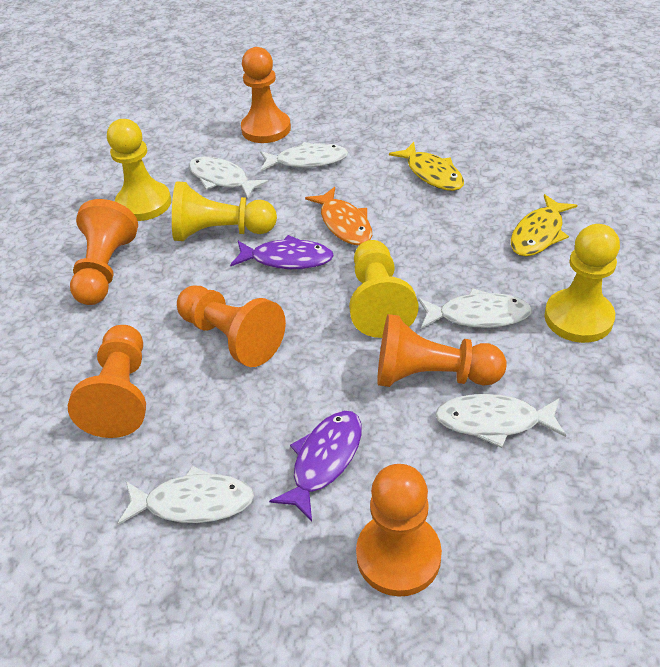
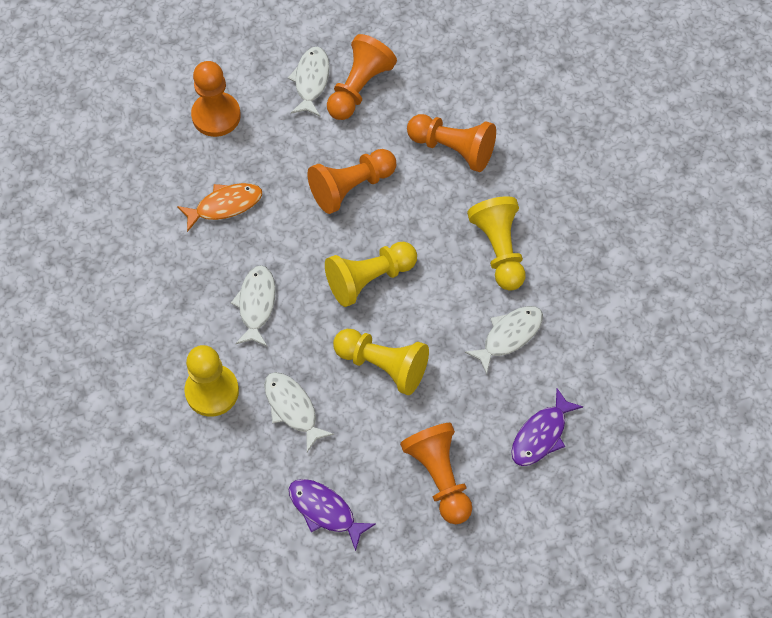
orange pawn: 6 -> 5
white fish: 5 -> 4
yellow fish: 2 -> 0

